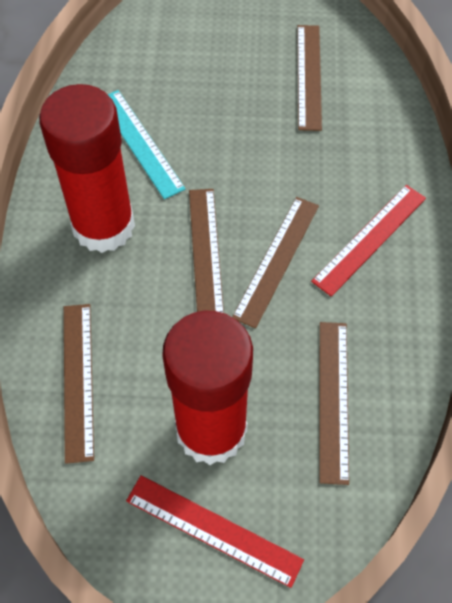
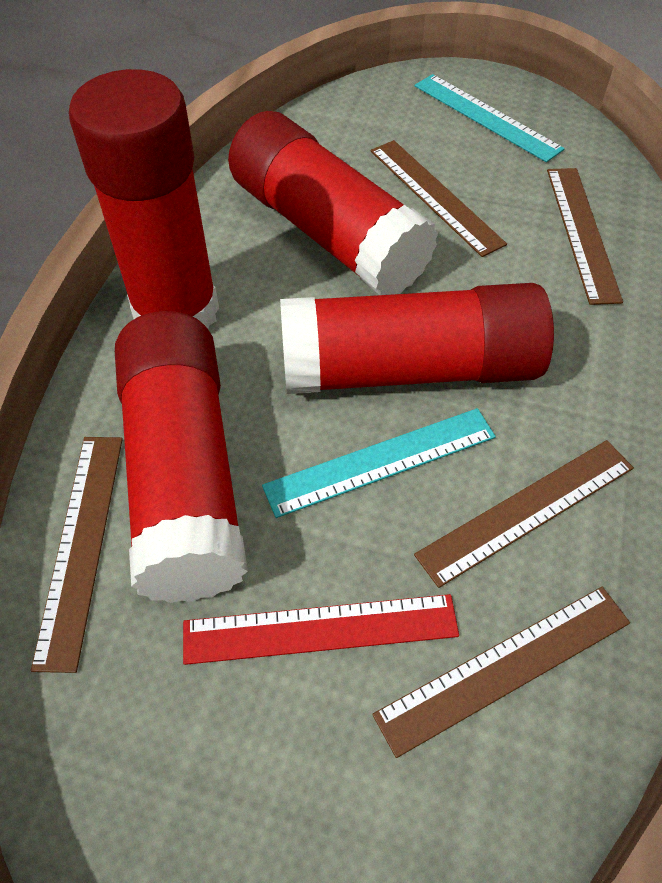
red glue stick: 2 -> 4
red ruler: 2 -> 1
turquoise ruler: 1 -> 2

